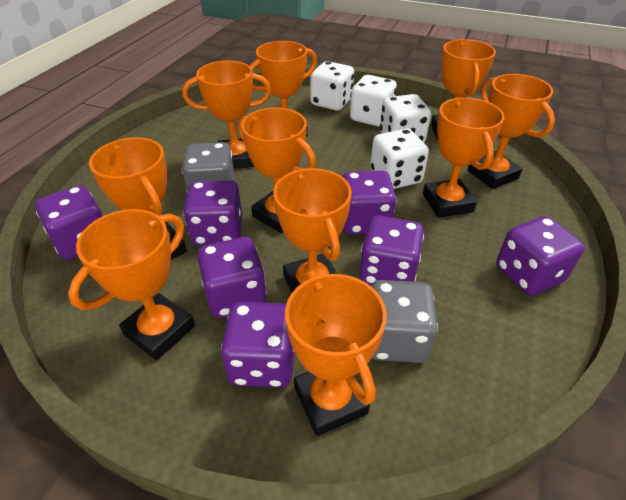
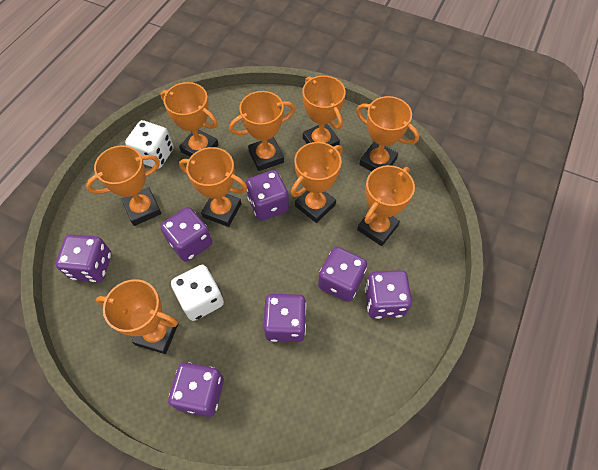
grey dice: 2 -> 0
orange trophy: 10 -> 9
white dice: 4 -> 2

